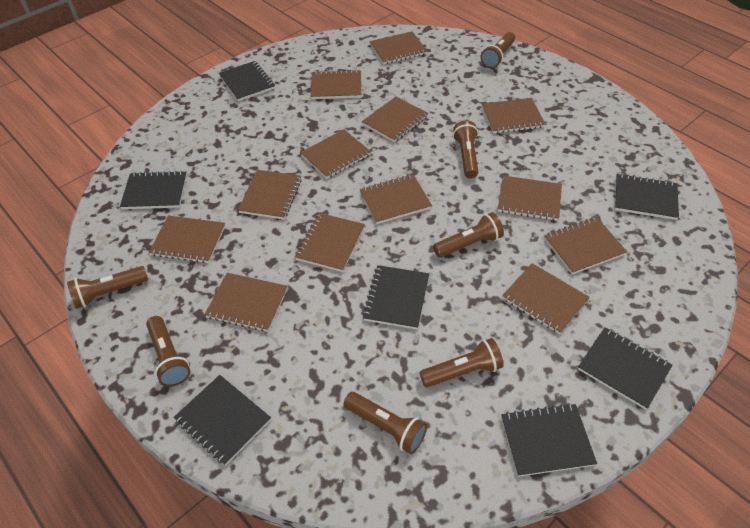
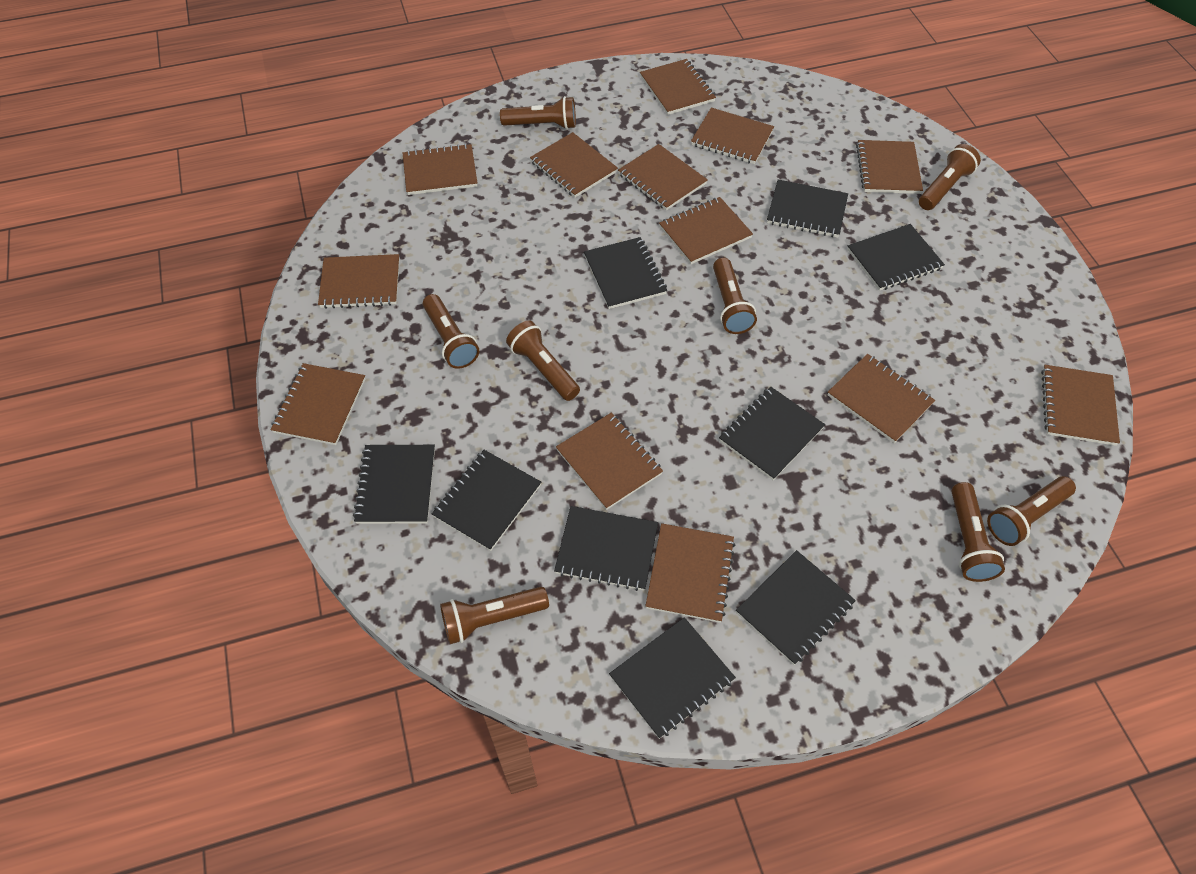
black notebook: 7 -> 9
brown flashlight: 7 -> 8

